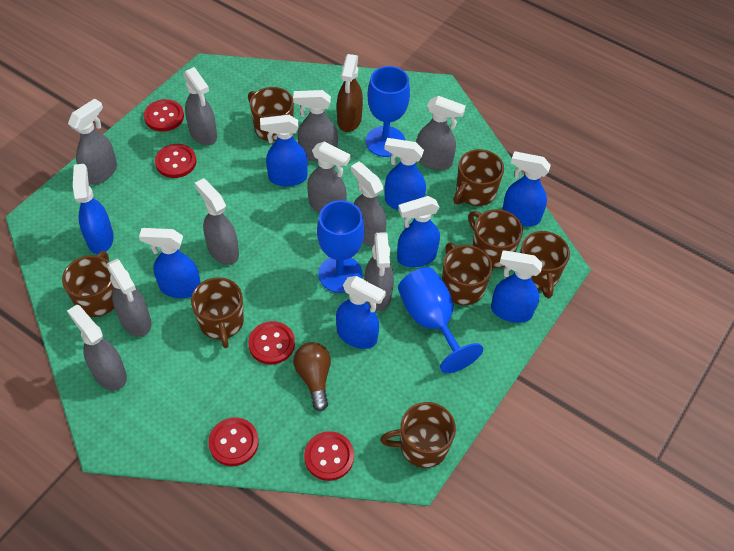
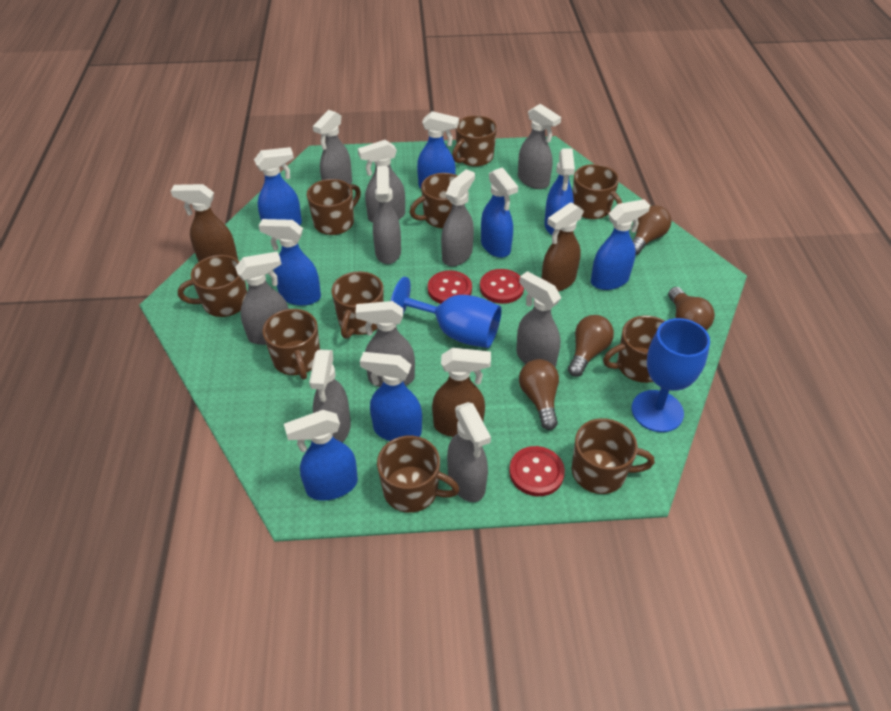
blue goblet: 3 -> 2
brown light bulb: 1 -> 4
brown mug: 8 -> 10
brown spray bottle: 1 -> 3
red button: 5 -> 3

